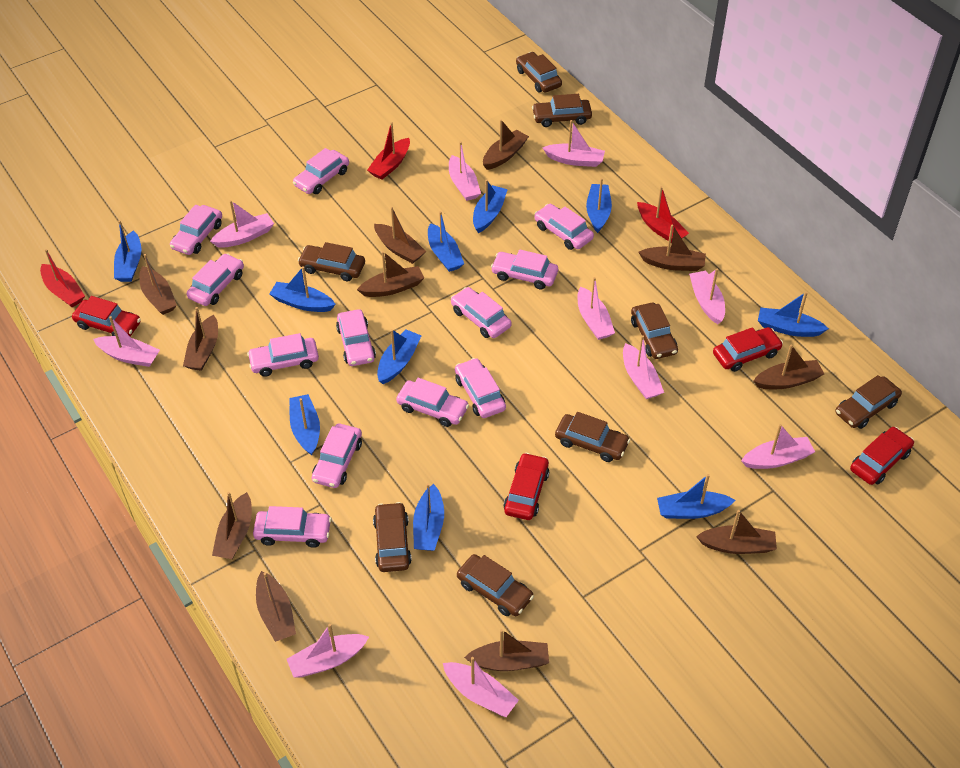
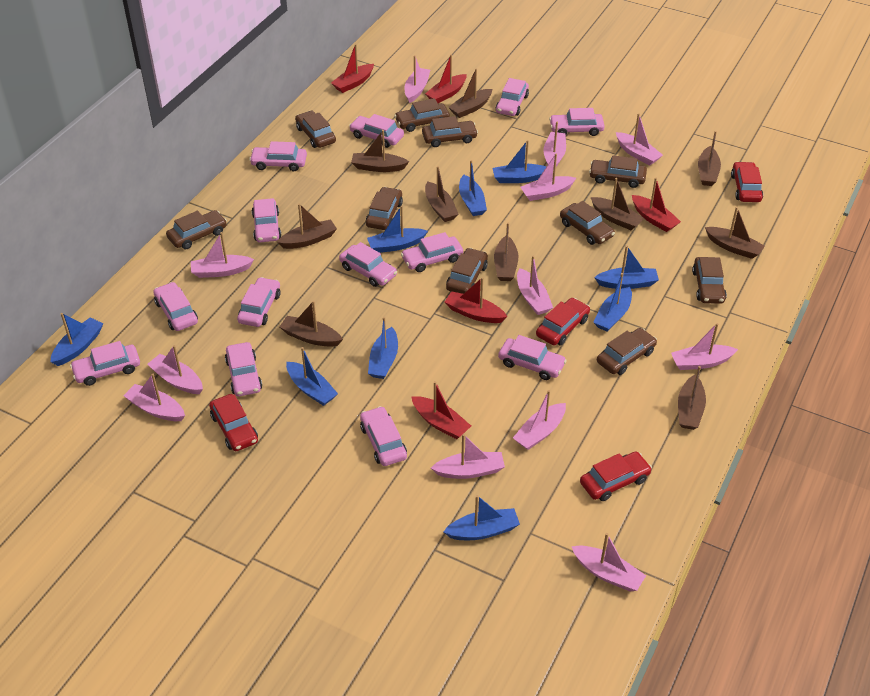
blue boat: 10 -> 9
brown boat: 11 -> 10
brown car: 8 -> 10
pink boat: 10 -> 12
pink car: 12 -> 13
red boat: 3 -> 5

